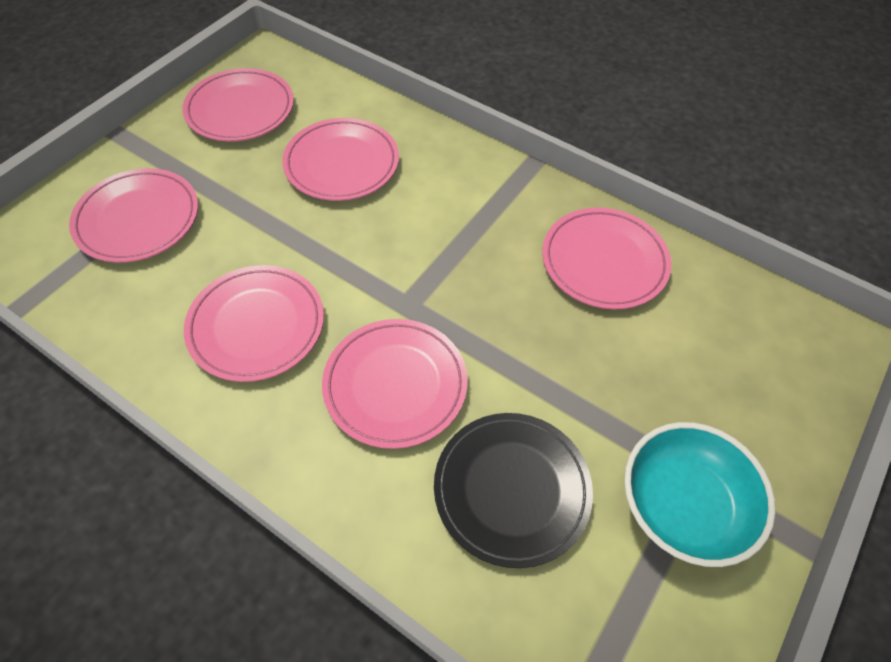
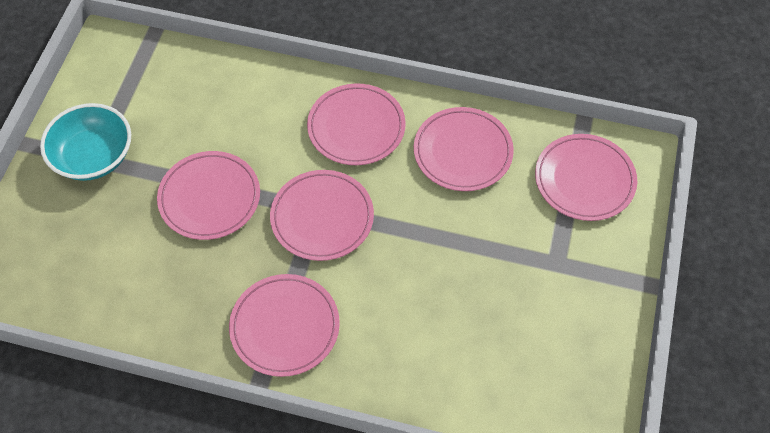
black plate: 1 -> 0

